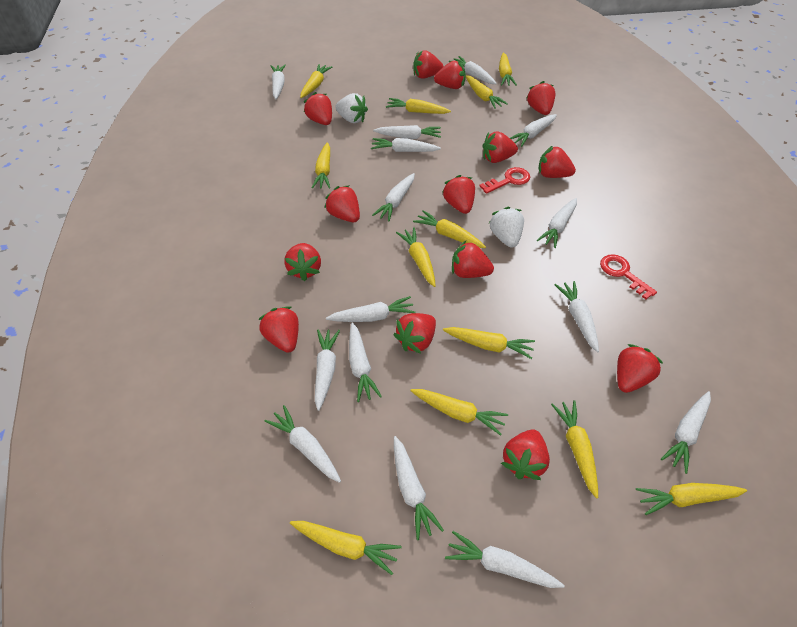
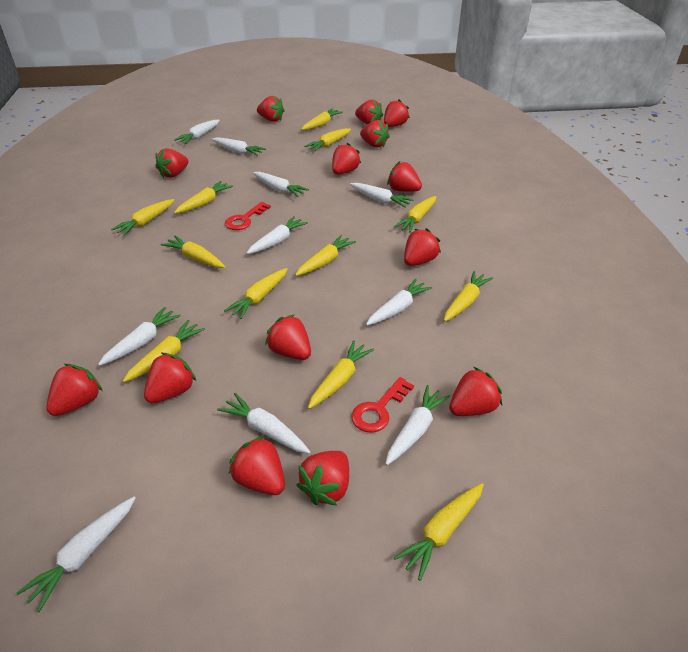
white carrot: 15 -> 10
white strawberry: 2 -> 0

